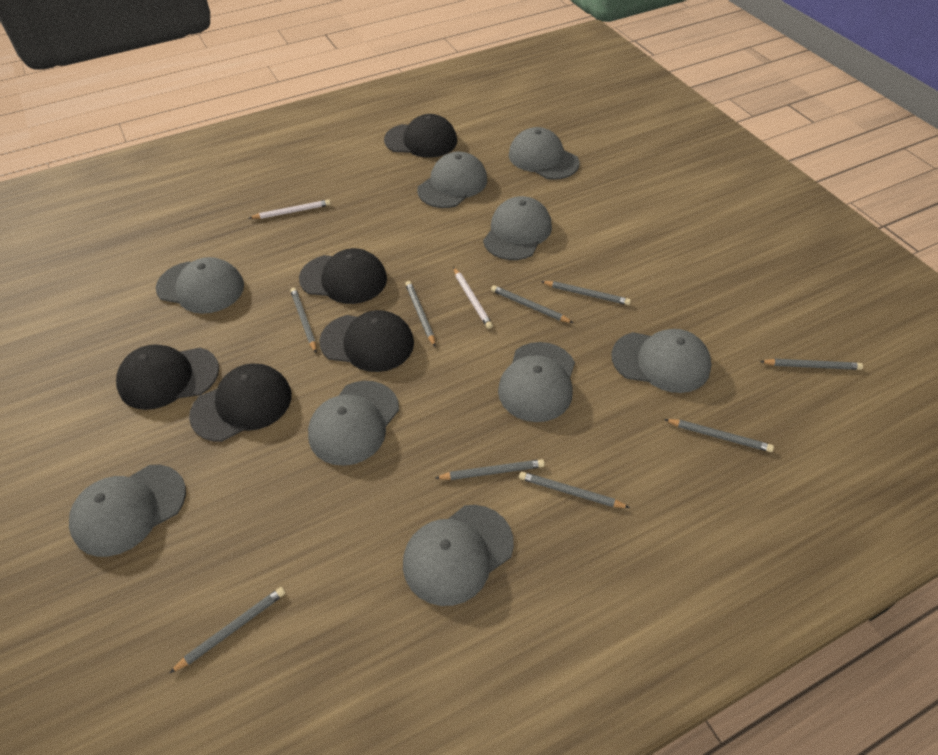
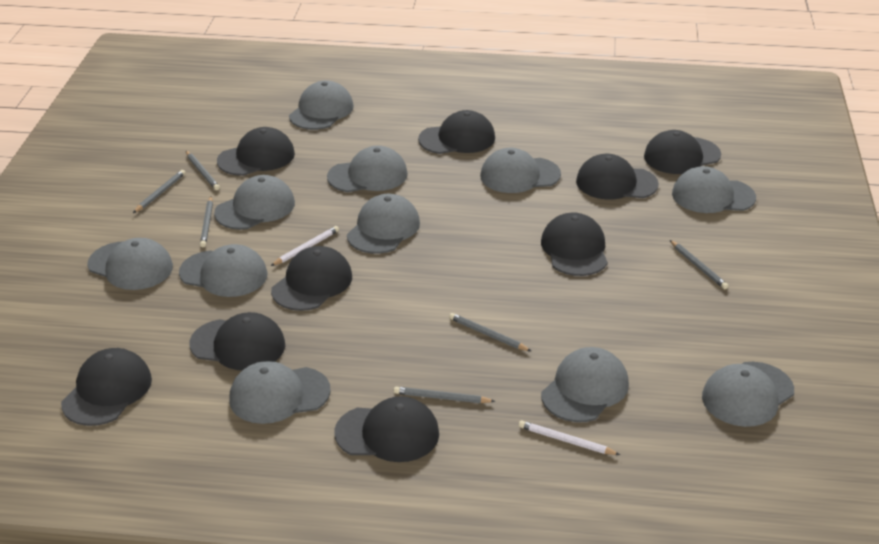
black cap: 5 -> 9
grey cap: 9 -> 11
grey pencil: 9 -> 6

